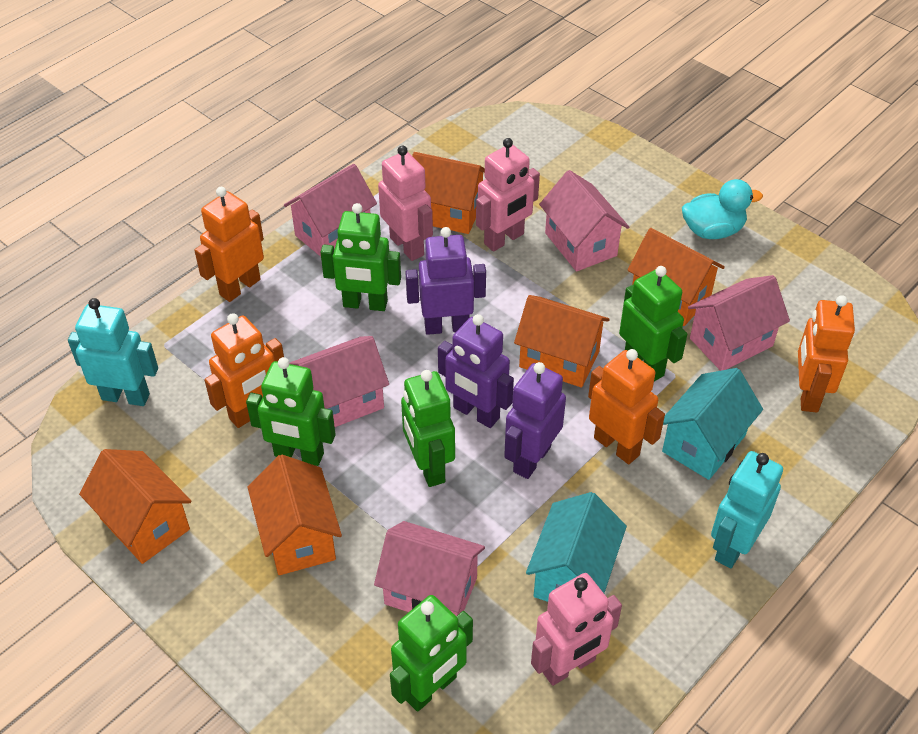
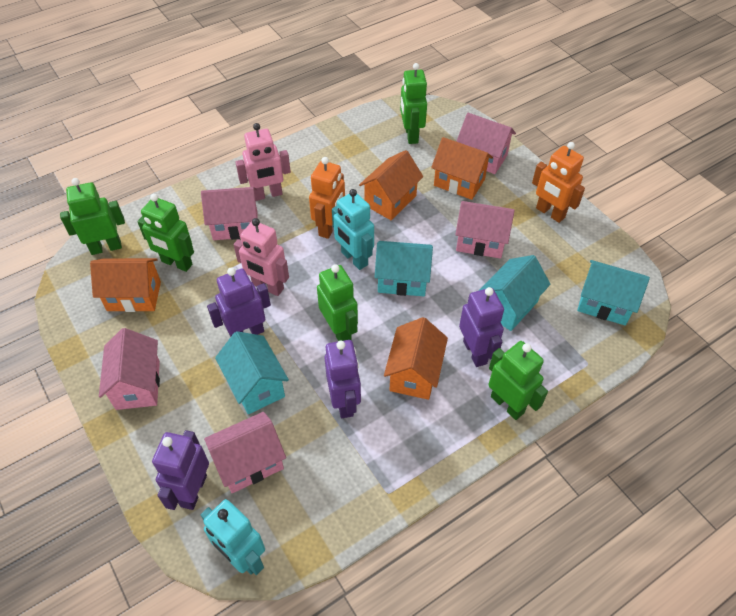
orange house: 5 -> 4
orange robot: 4 -> 2
pink robot: 3 -> 2
purple robot: 3 -> 4
turquoise duck: 1 -> 0
turquoise house: 2 -> 4

